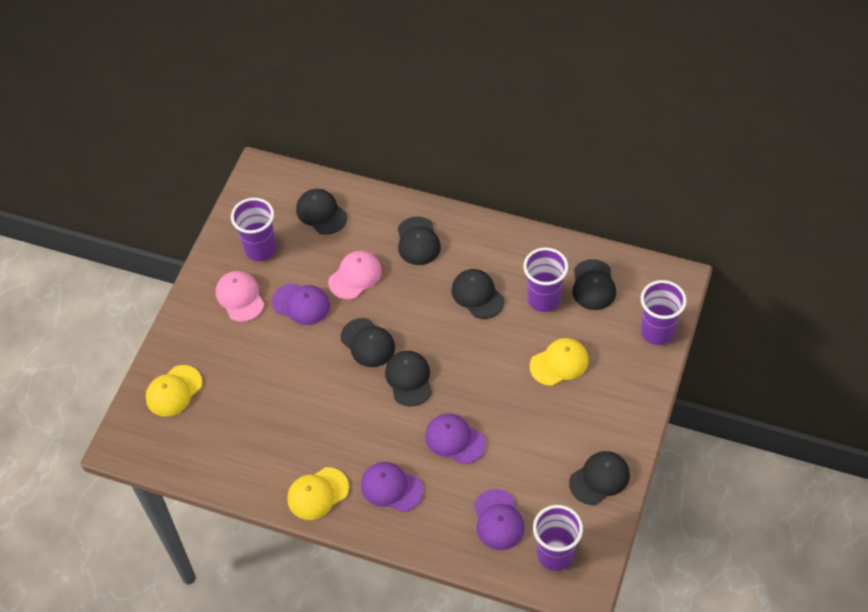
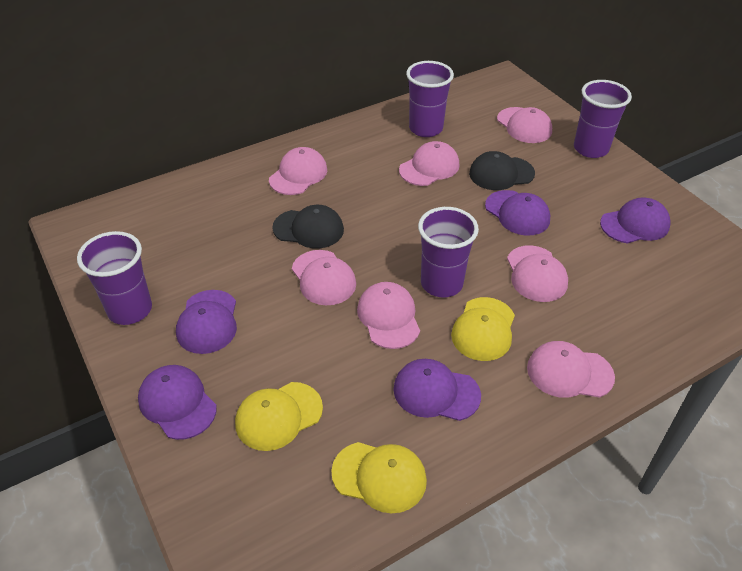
black cap: 7 -> 2
pink cap: 2 -> 7
purple cap: 4 -> 5

